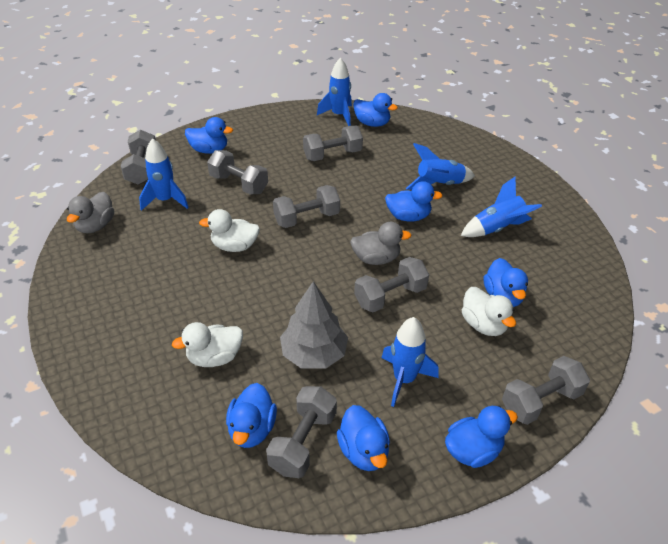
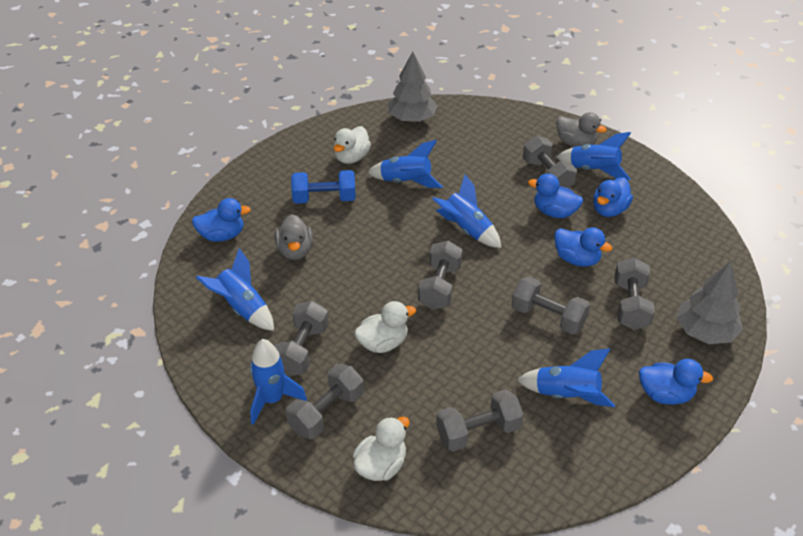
blue duck: 7 -> 5
blue dumbbell: 0 -> 1
blue rocket: 5 -> 6
grey tree: 1 -> 2

